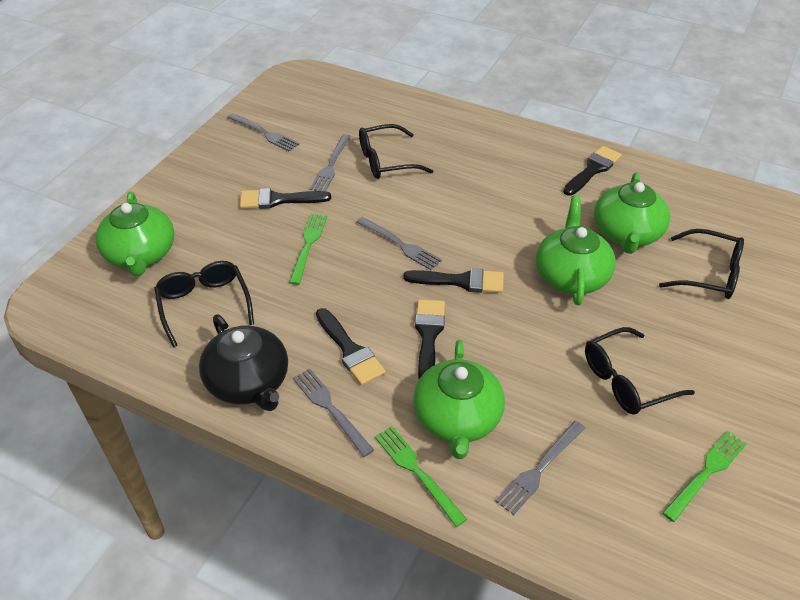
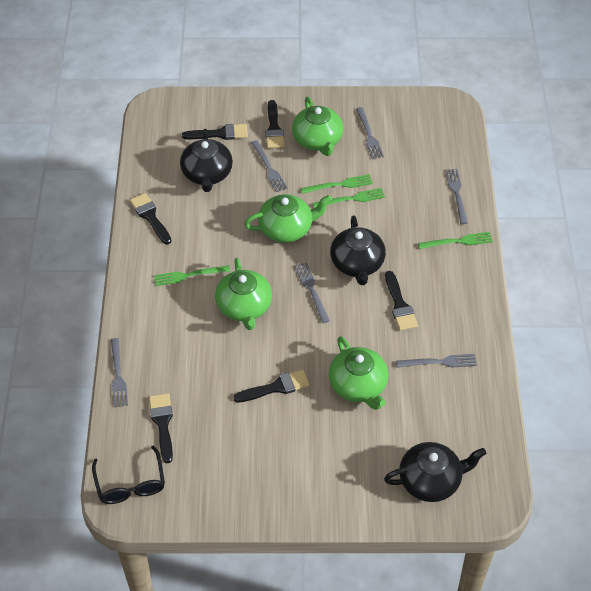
black brush: 5 -> 6
black glasses: 4 -> 1
black teapot: 1 -> 3
green fork: 3 -> 4
grey fork: 5 -> 6

